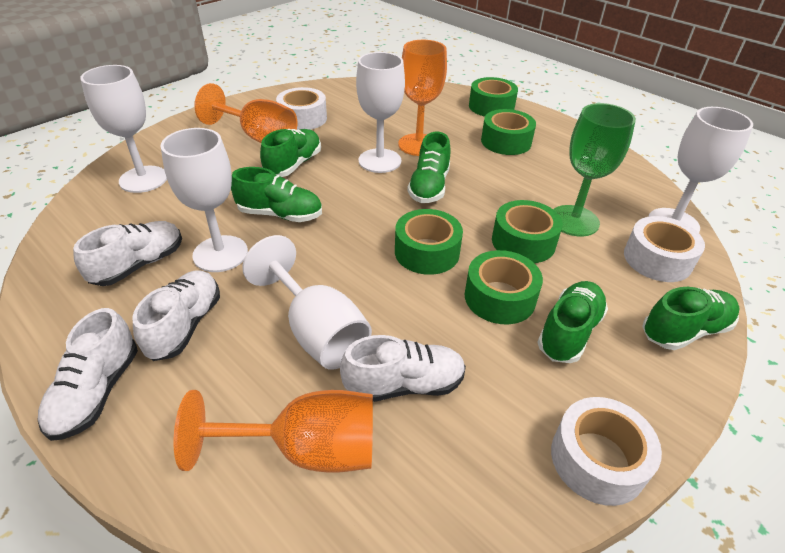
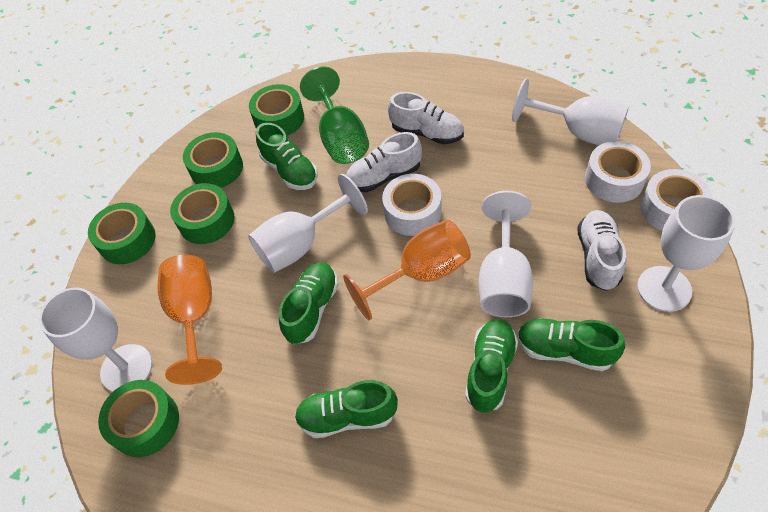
orange goblet: 3 -> 2
white shoe: 4 -> 3

